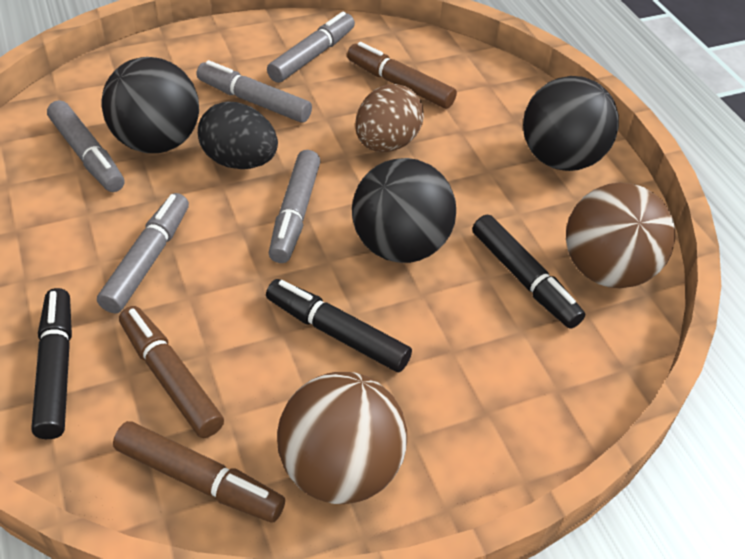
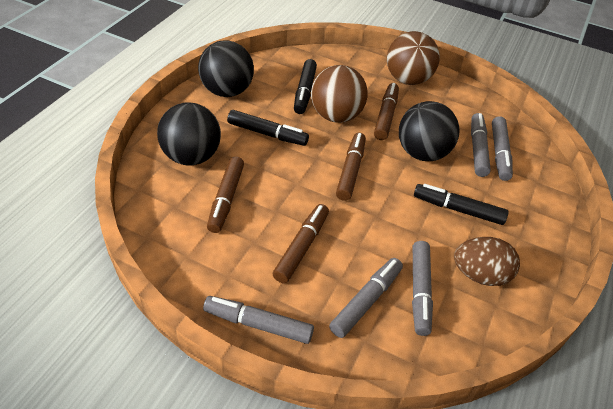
black egg: 1 -> 0
brown marker: 3 -> 4

